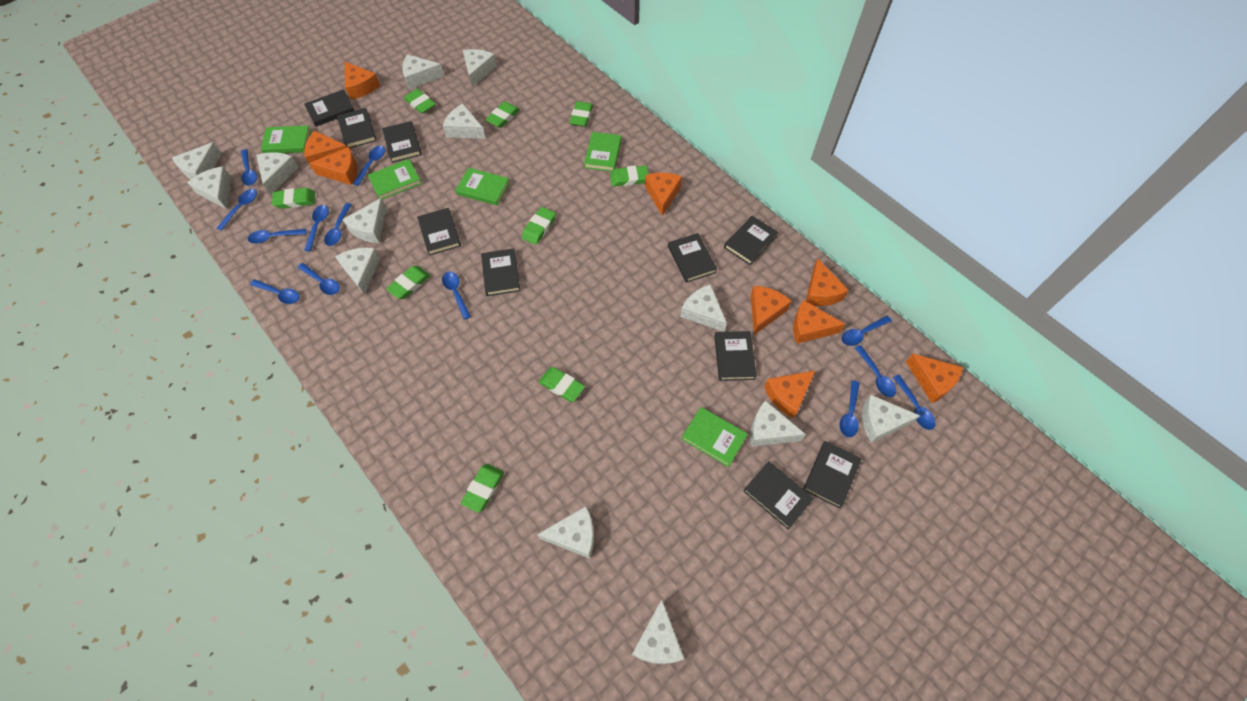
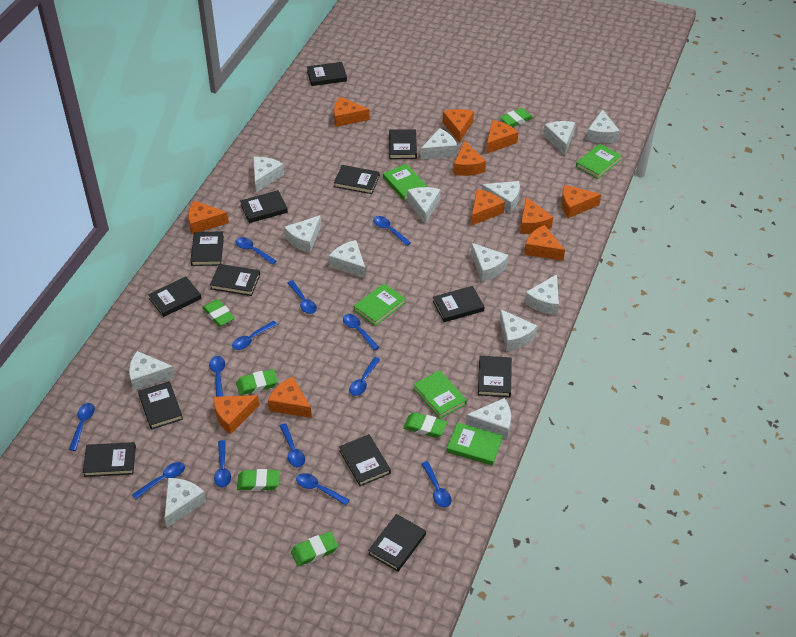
black book: 10 -> 13
green eraser: 9 -> 6
orange cheese: 9 -> 11
white cheese: 13 -> 14

